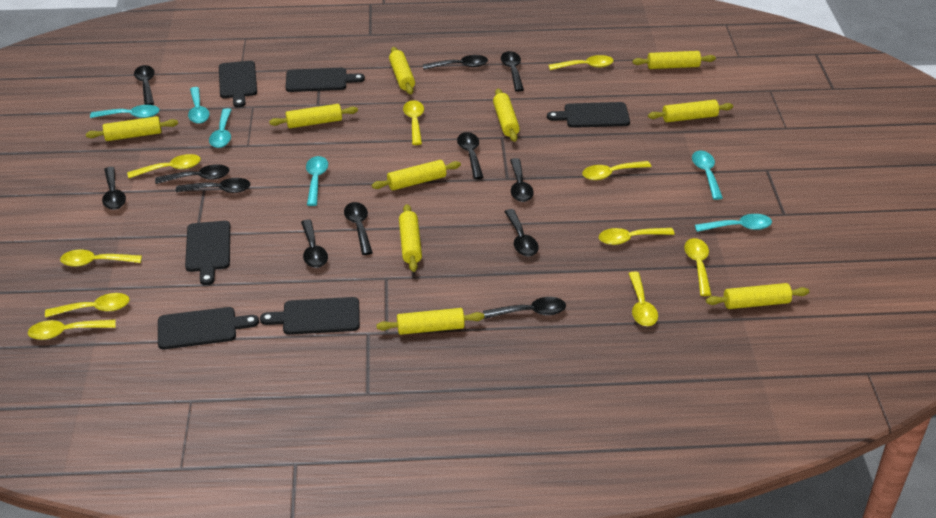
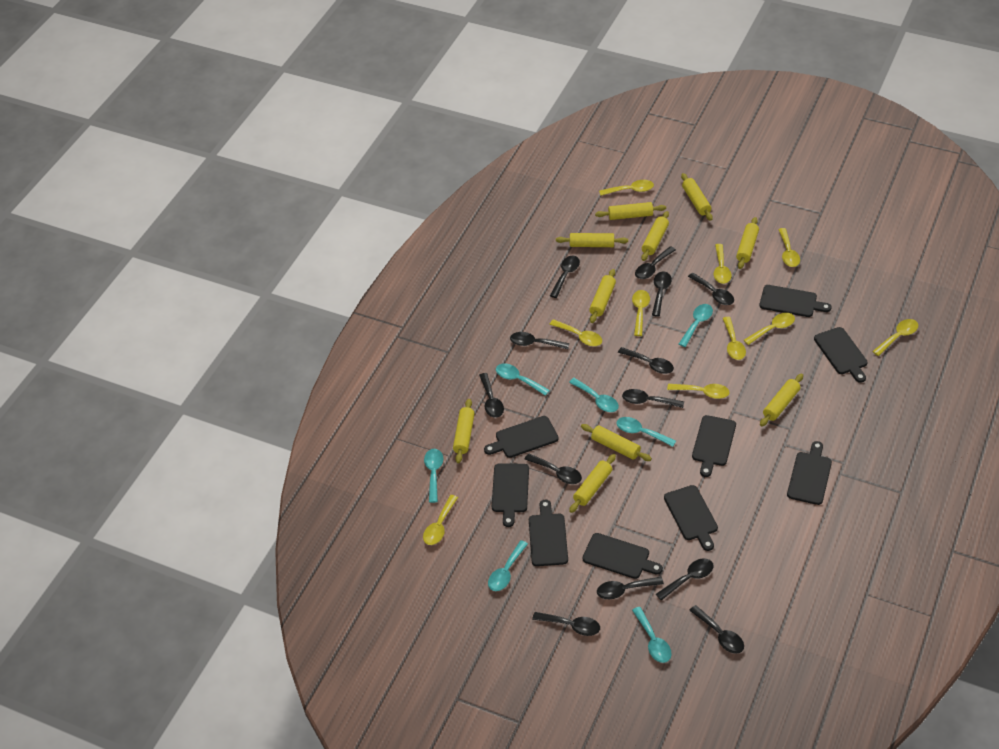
black cutting board: 6 -> 9
black spoon: 12 -> 13
turquoise spoon: 6 -> 7

